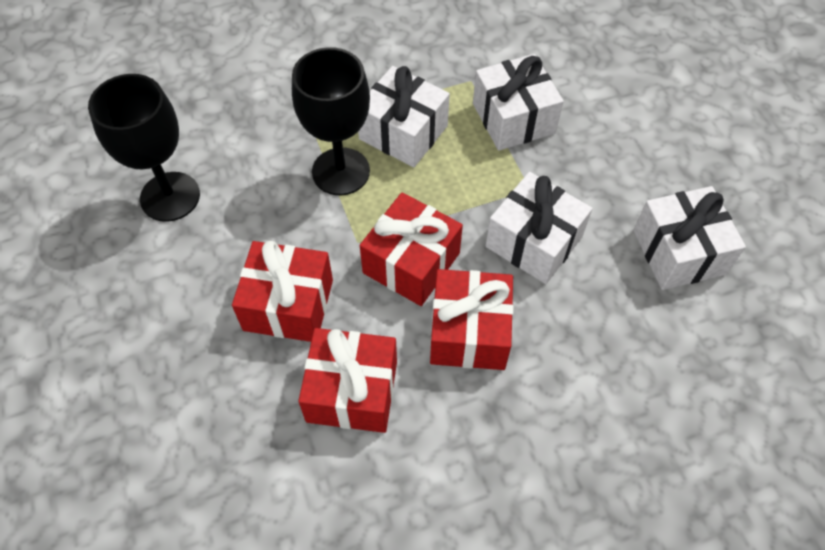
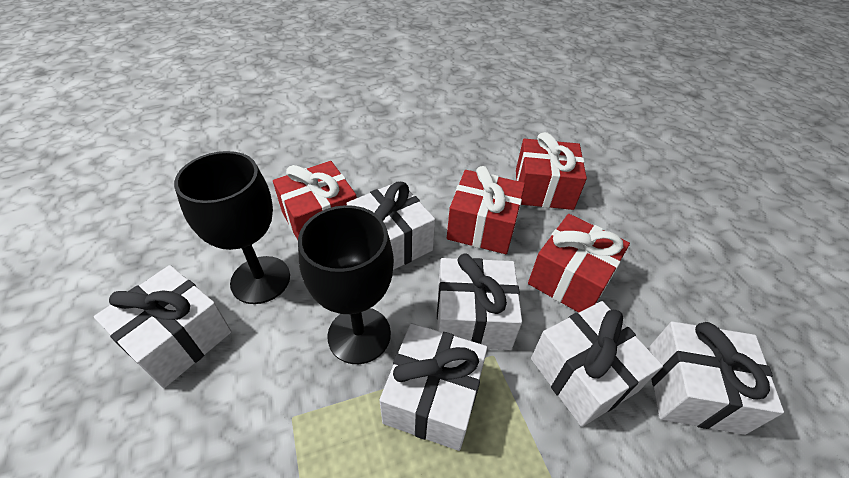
white gift: 4 -> 6

